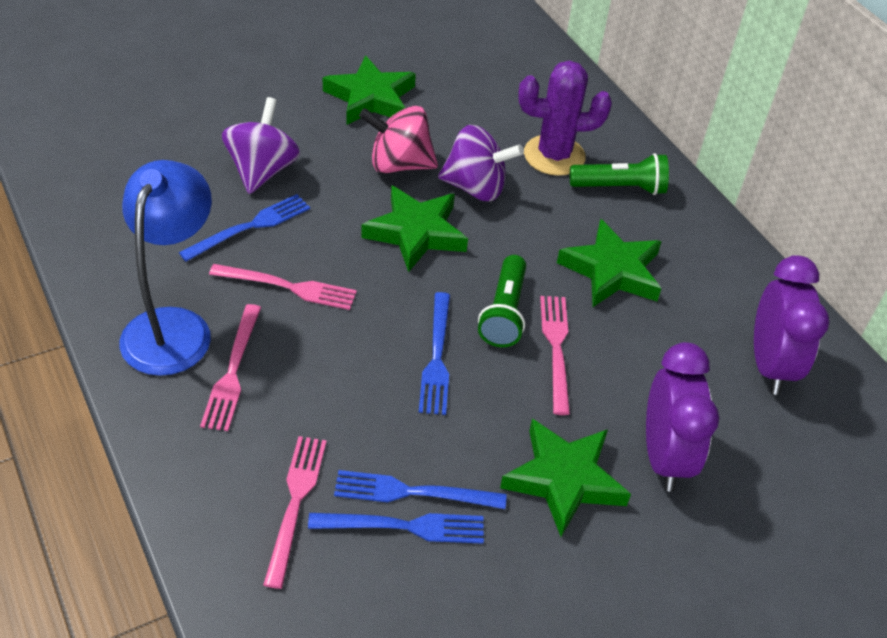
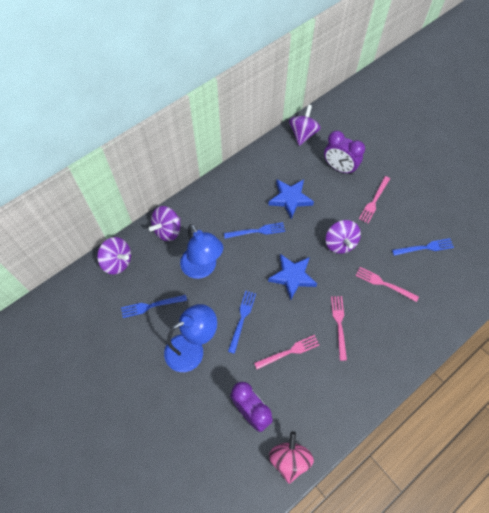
blue lamp: 1 -> 2
blue star: 0 -> 2
green flashlight: 2 -> 0
green star: 4 -> 0
purple cactus: 1 -> 0
purple spinning top: 2 -> 4

